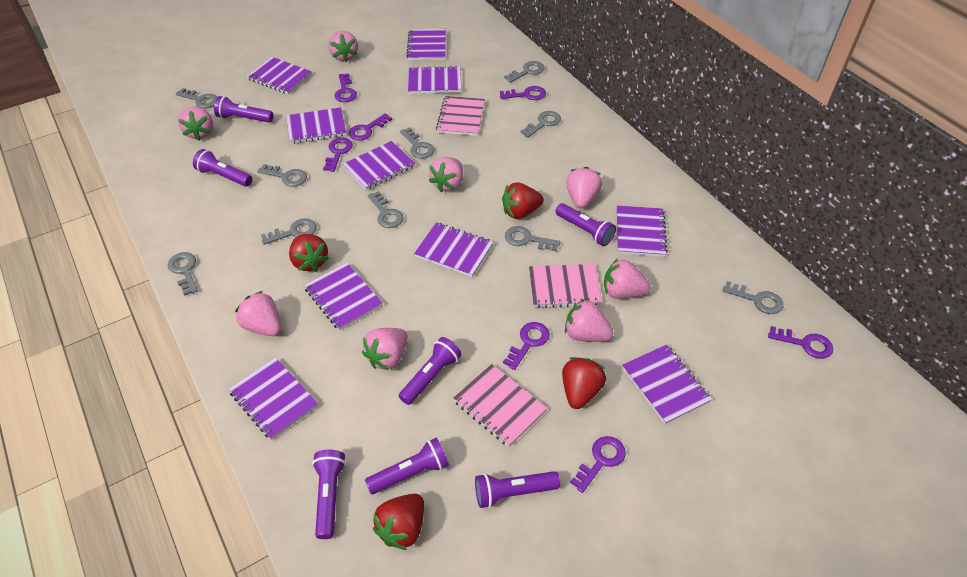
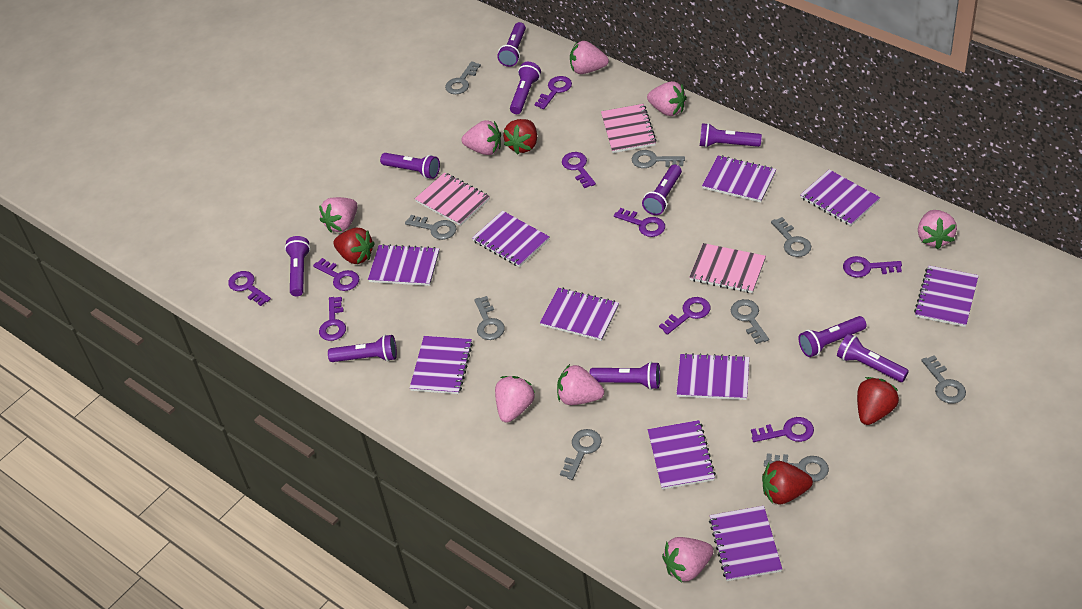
grey key: 10 -> 9
purple flashlight: 7 -> 10
purple key: 7 -> 9

